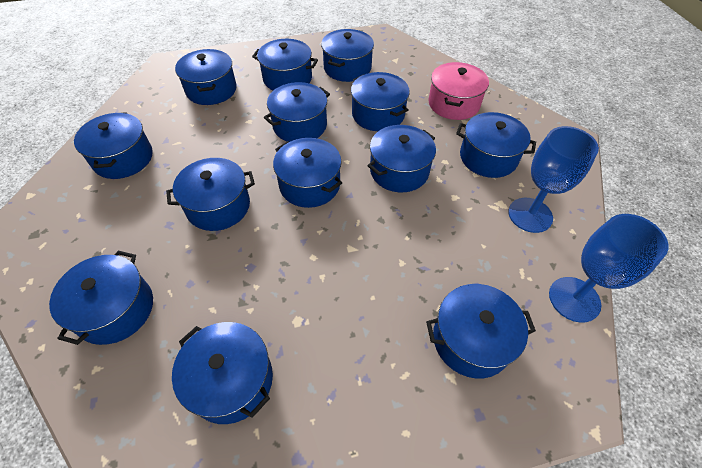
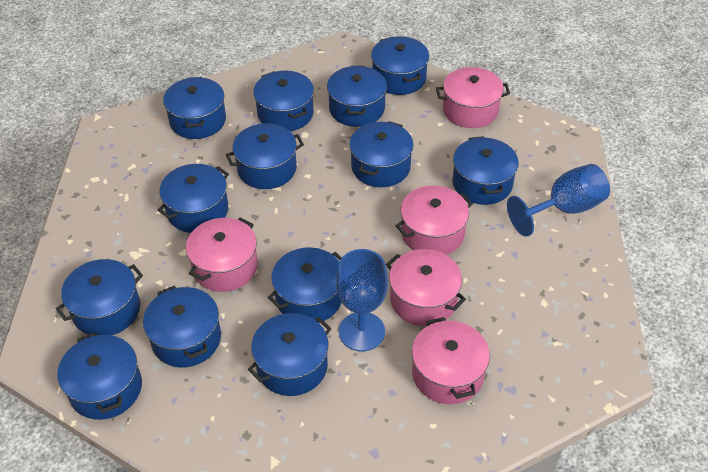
pink pot: 1 -> 5

